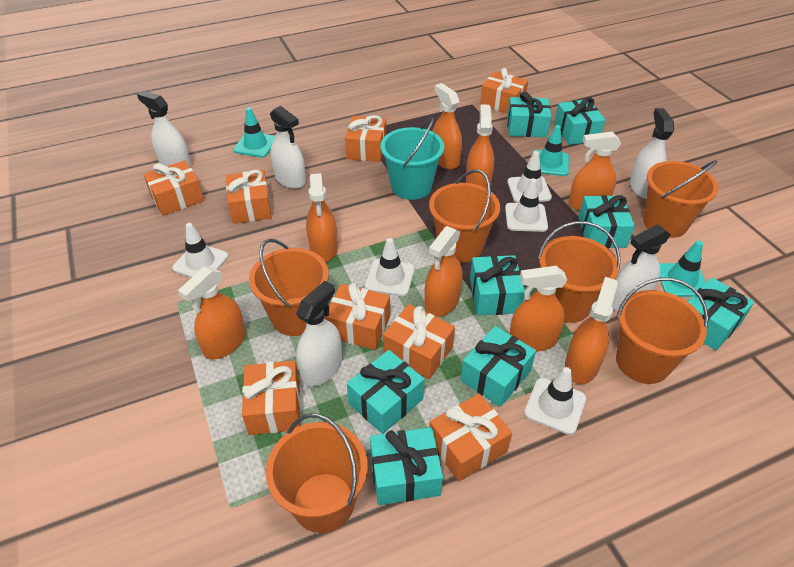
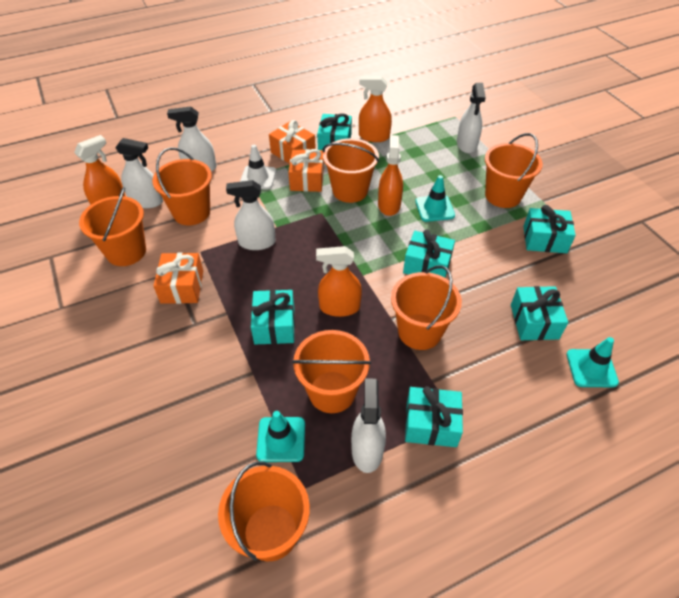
orange bucket: 6 -> 7
orange gift: 8 -> 3
orange spray bottle: 8 -> 4
turquoise bucket: 1 -> 0
turquoise gift: 8 -> 6
white traffic cone: 5 -> 1

